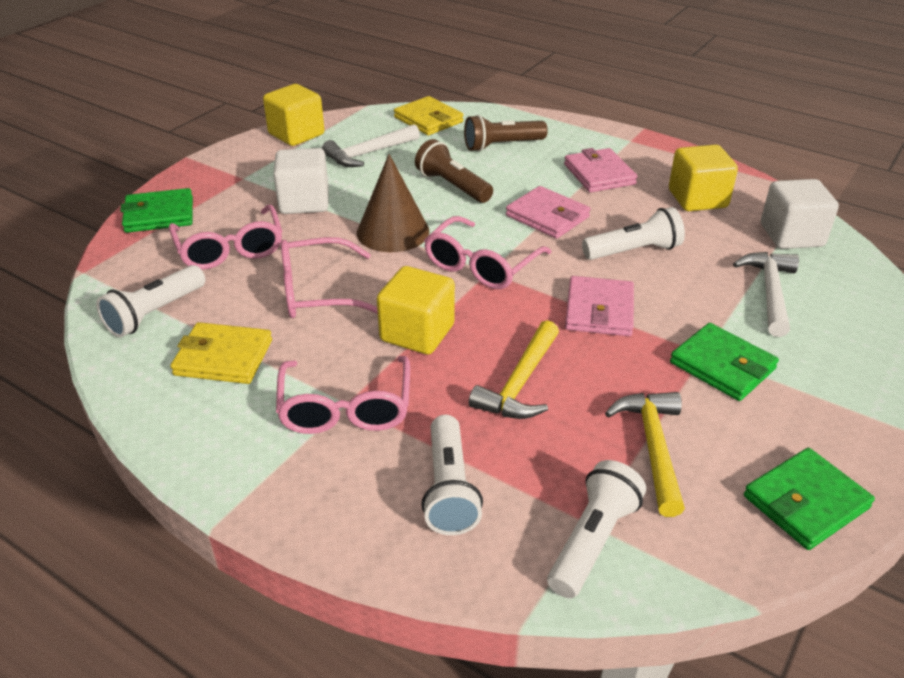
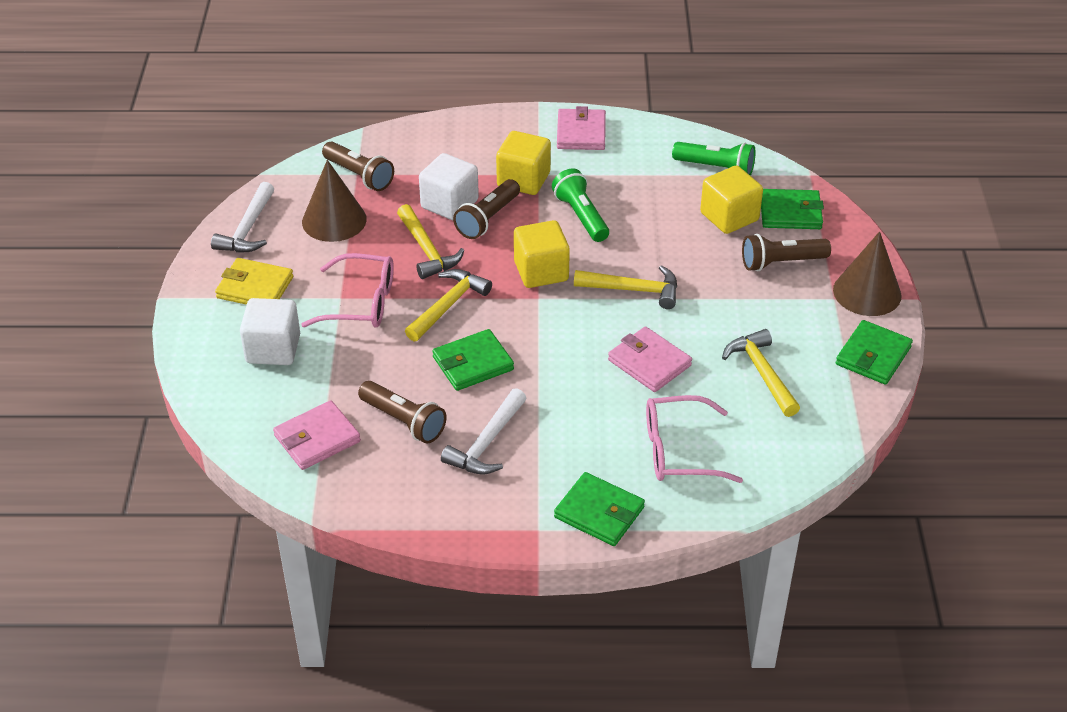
brown cone: 1 -> 2
brown flashlight: 2 -> 4
green flashlight: 0 -> 2
green wallet: 3 -> 4
pink glasses: 4 -> 2
white flashlight: 4 -> 0
yellow hammer: 2 -> 4
yellow wallet: 2 -> 1

